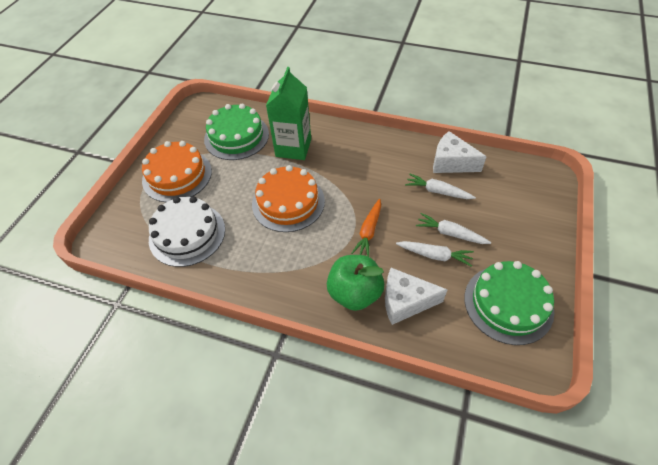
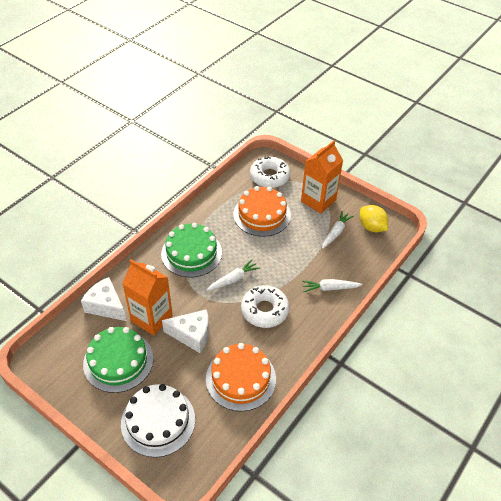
green apple: 1 -> 0
green carton: 1 -> 0
orange carrot: 1 -> 0
orange carton: 0 -> 2
white donut: 0 -> 2
yellow lemon: 0 -> 1

